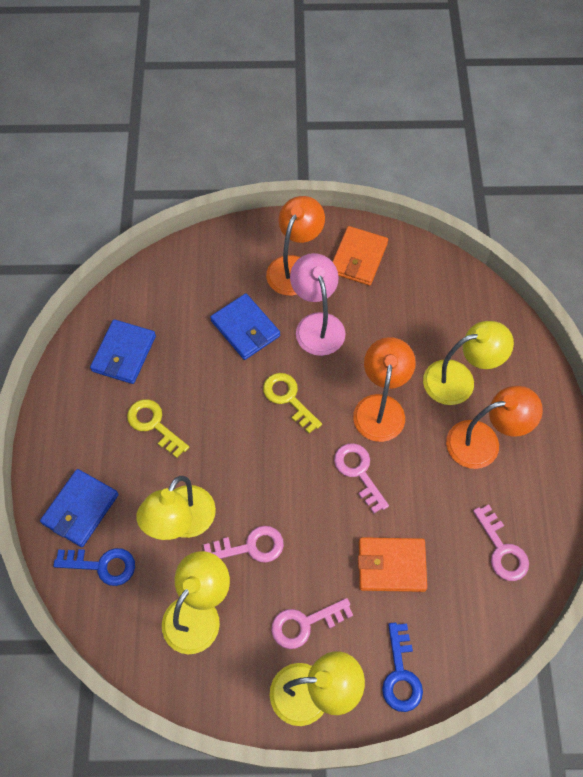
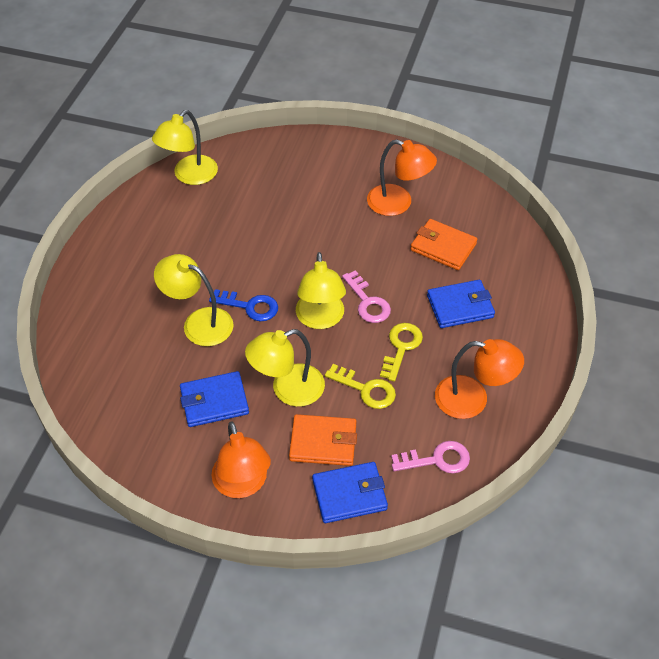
blue key: 2 -> 1
pink key: 4 -> 2
pink lamp: 1 -> 0

